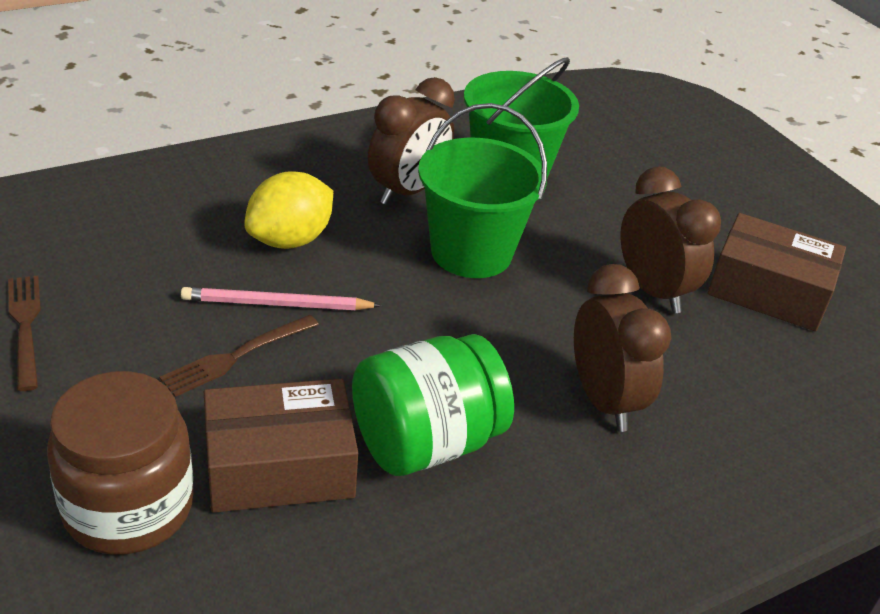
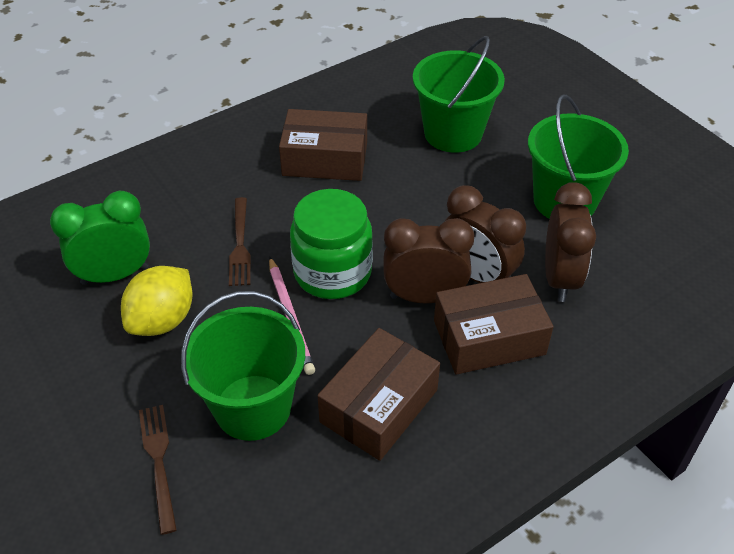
brown box: 2 -> 3
brown jar: 1 -> 0
green bucket: 2 -> 3
green clock: 0 -> 1

